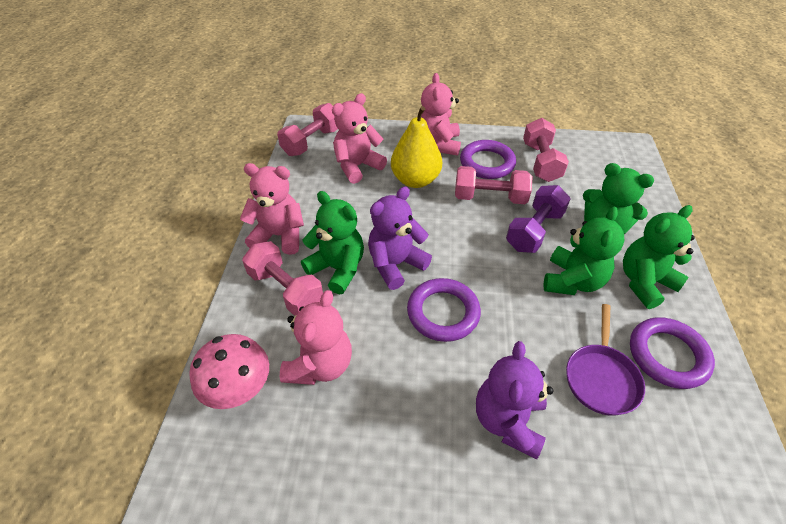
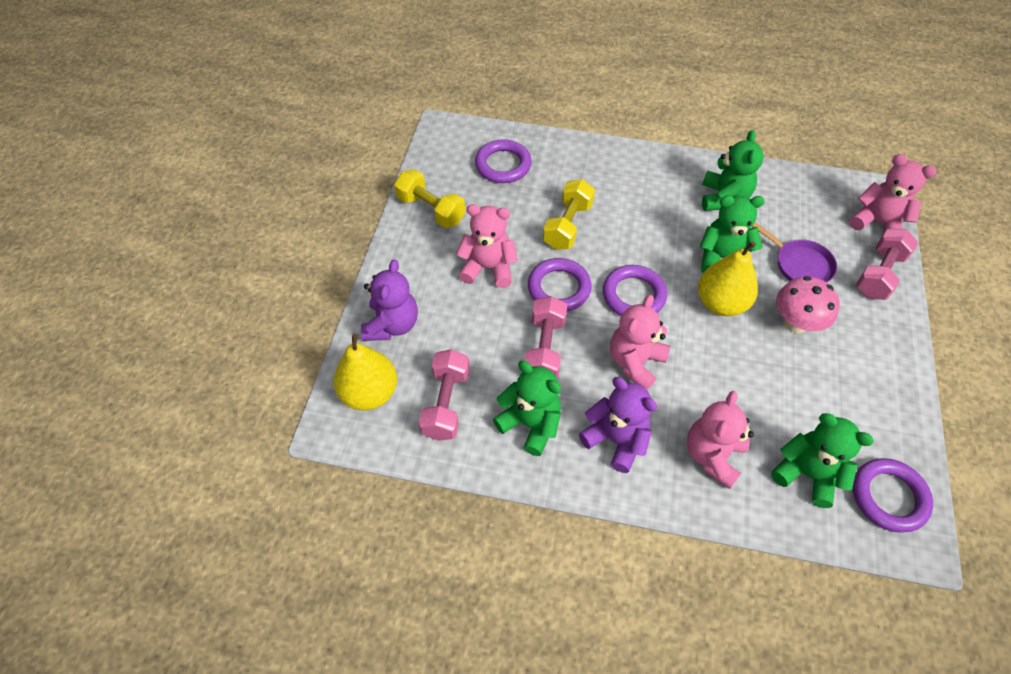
pink dumbbell: 4 -> 3
purple dumbbell: 1 -> 0
purple ring: 3 -> 4
yellow dumbbell: 0 -> 2
yellow pear: 1 -> 2

